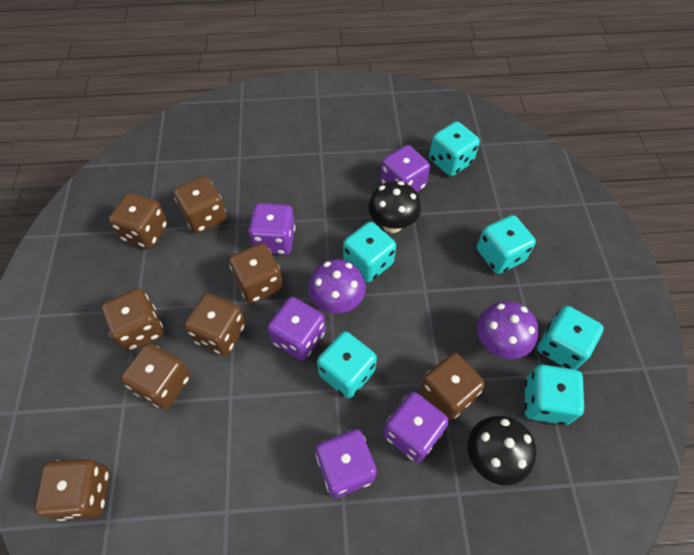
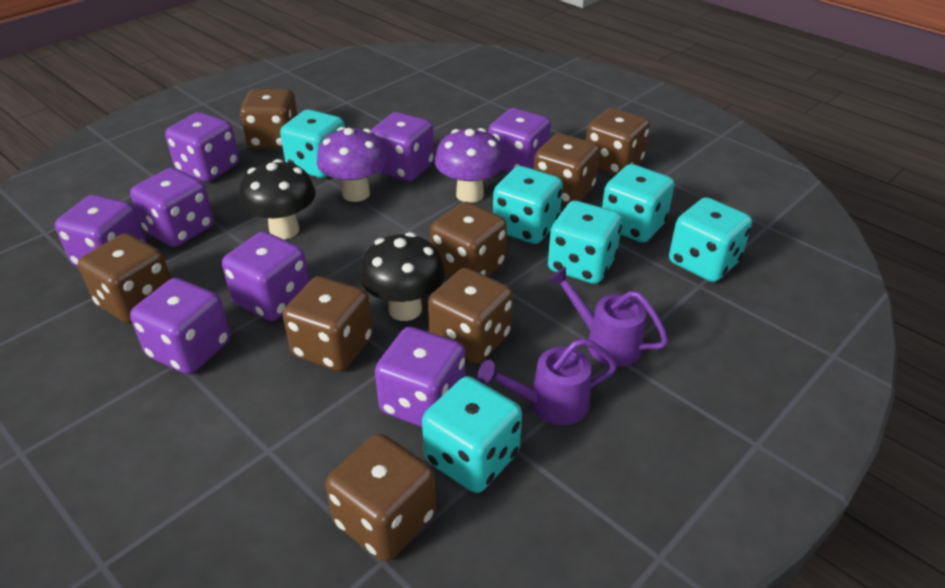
purple dice: 5 -> 8
purple watering can: 0 -> 2

